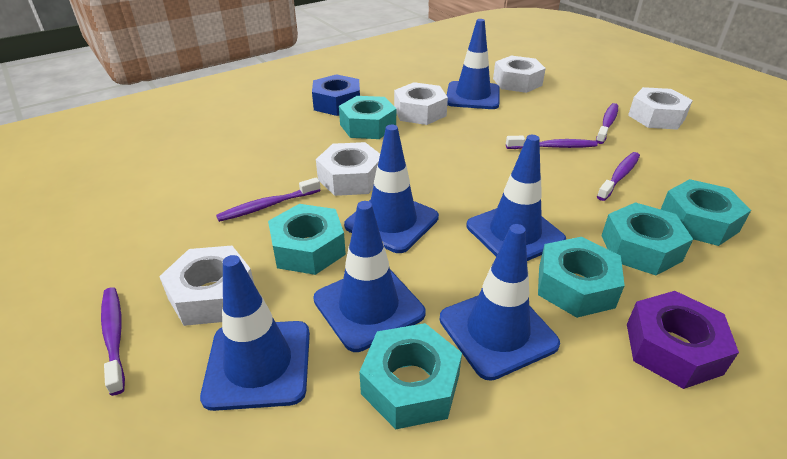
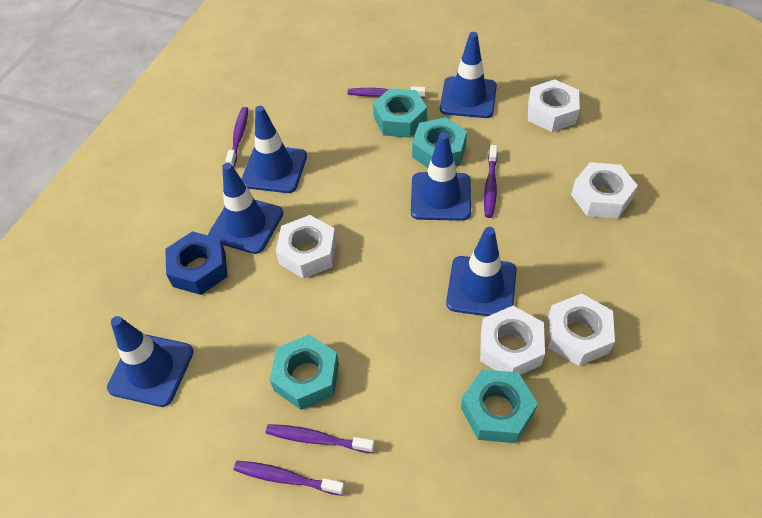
purple nut: 1 -> 0
turquoise nut: 6 -> 4

